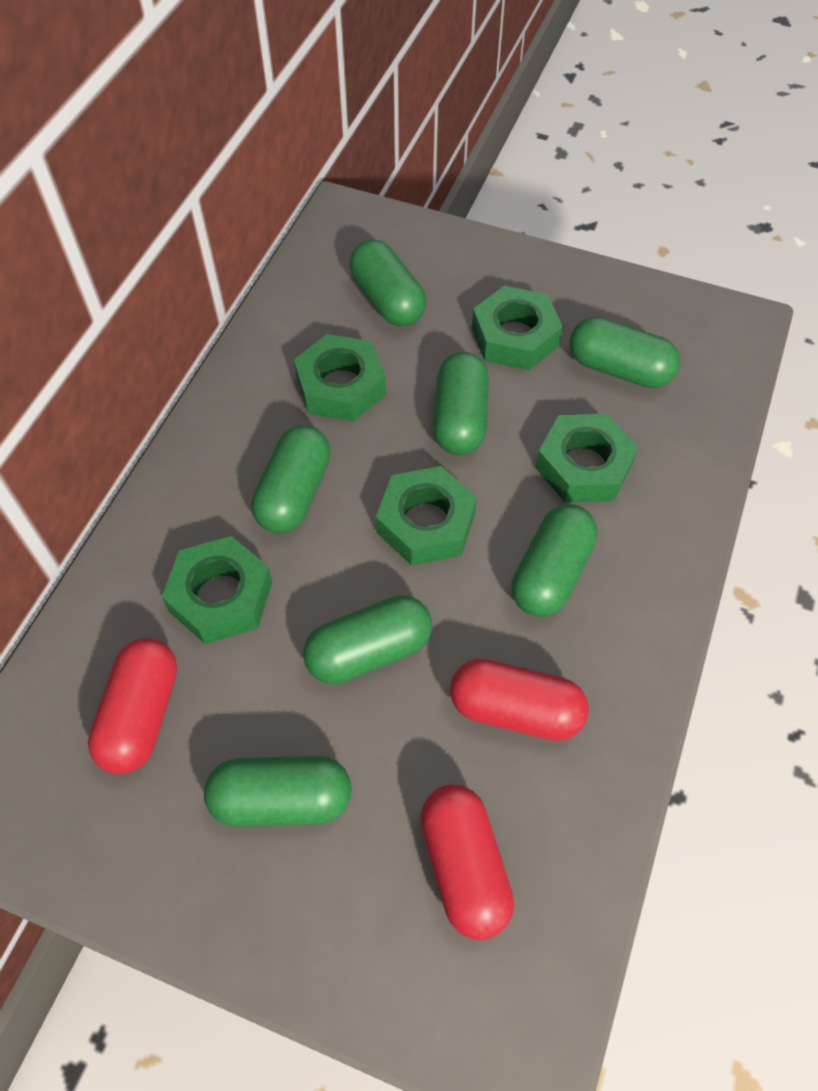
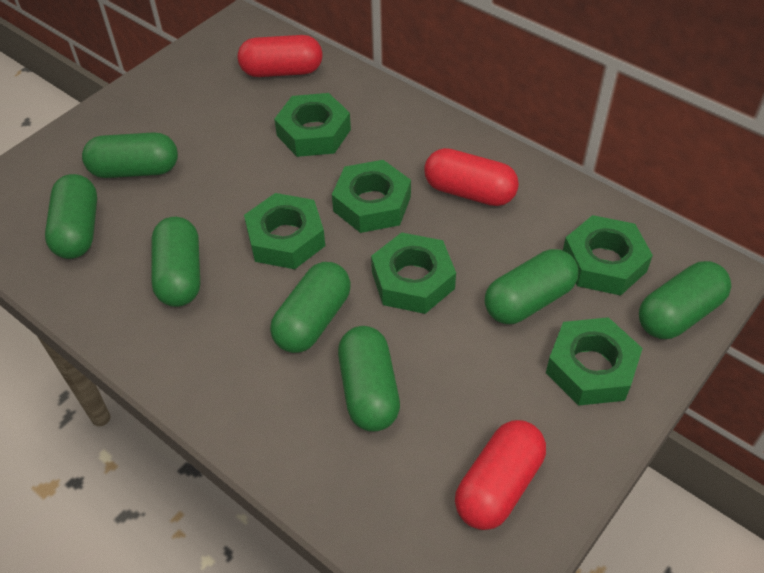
green nut: 5 -> 6

